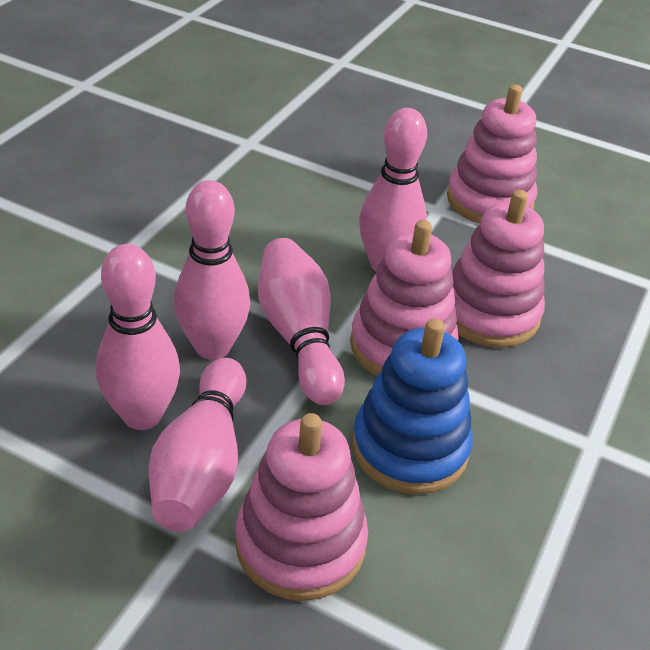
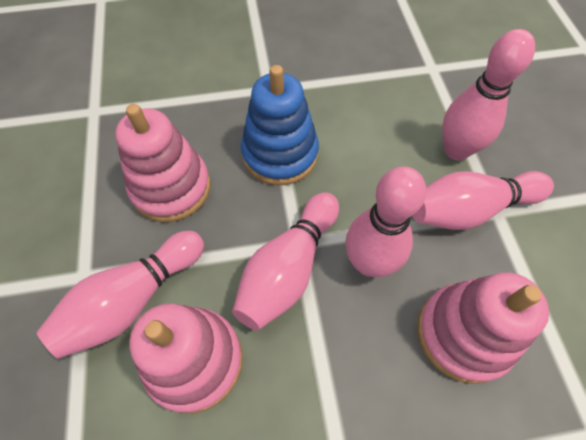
pink stacking toy: 4 -> 3

